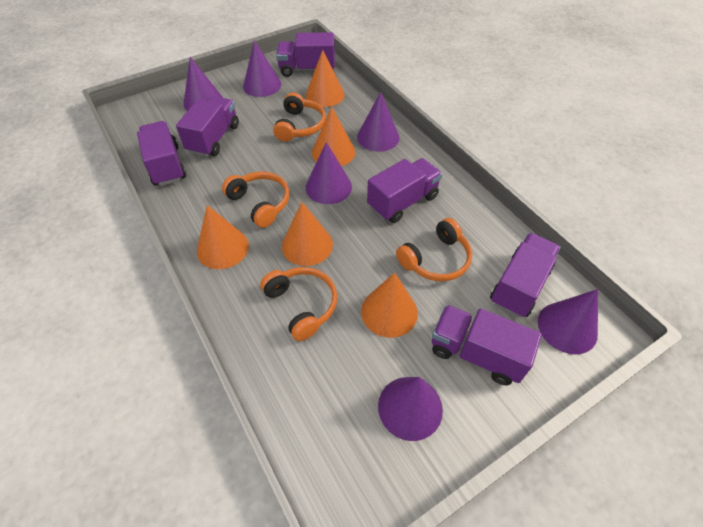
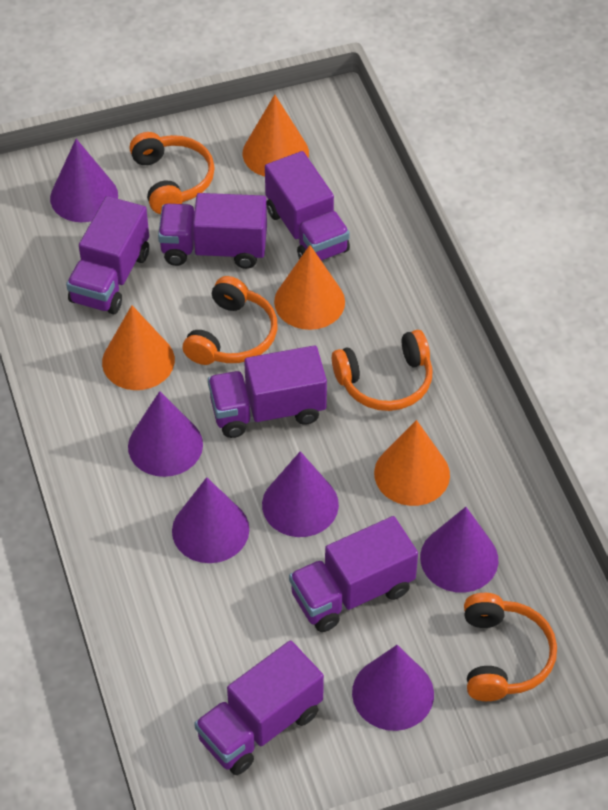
orange cone: 5 -> 4

